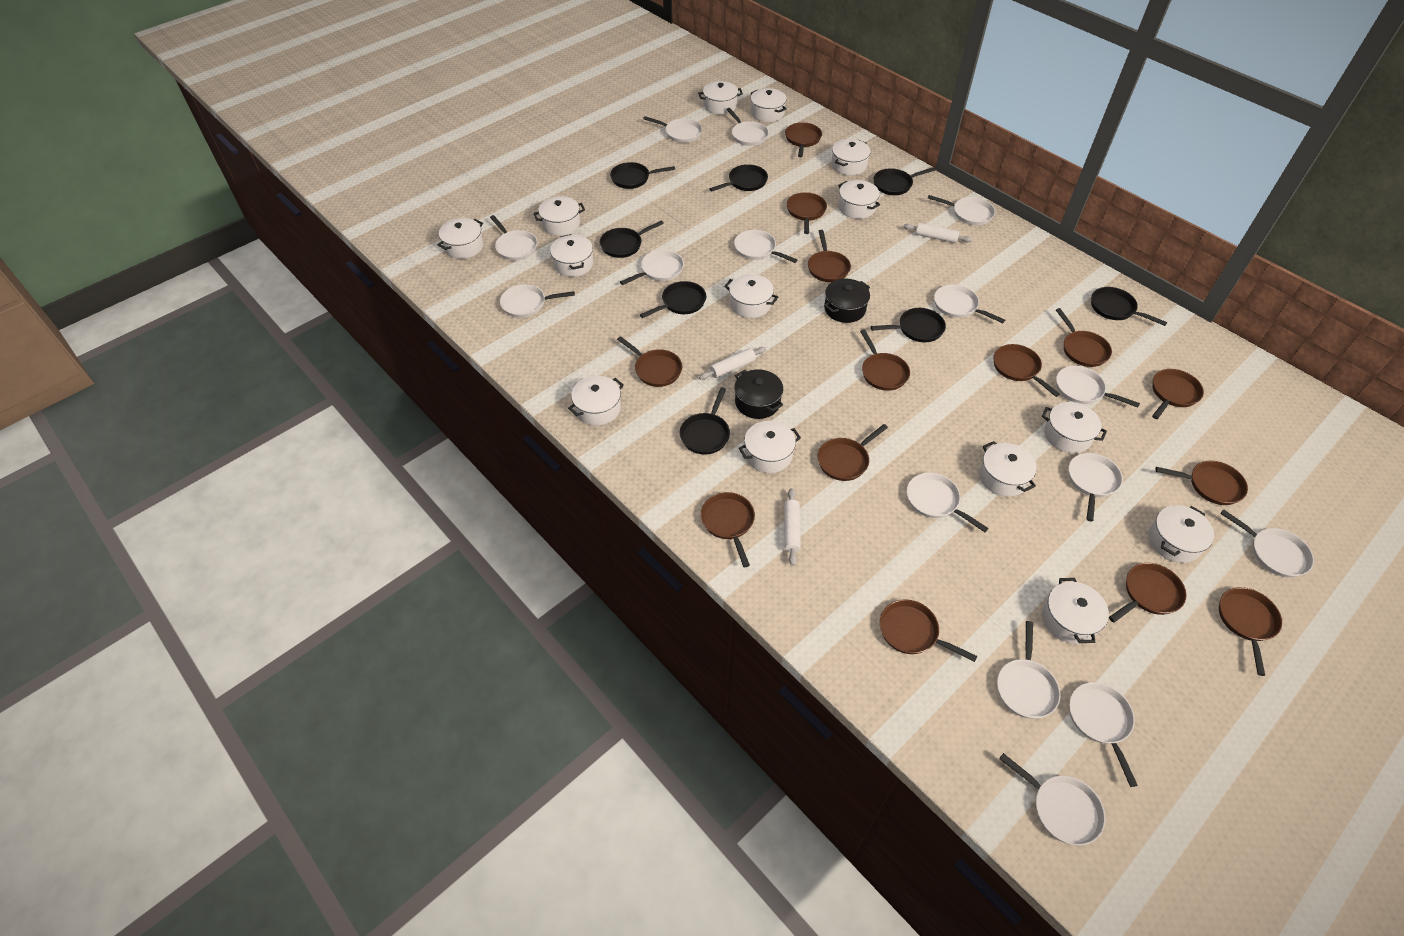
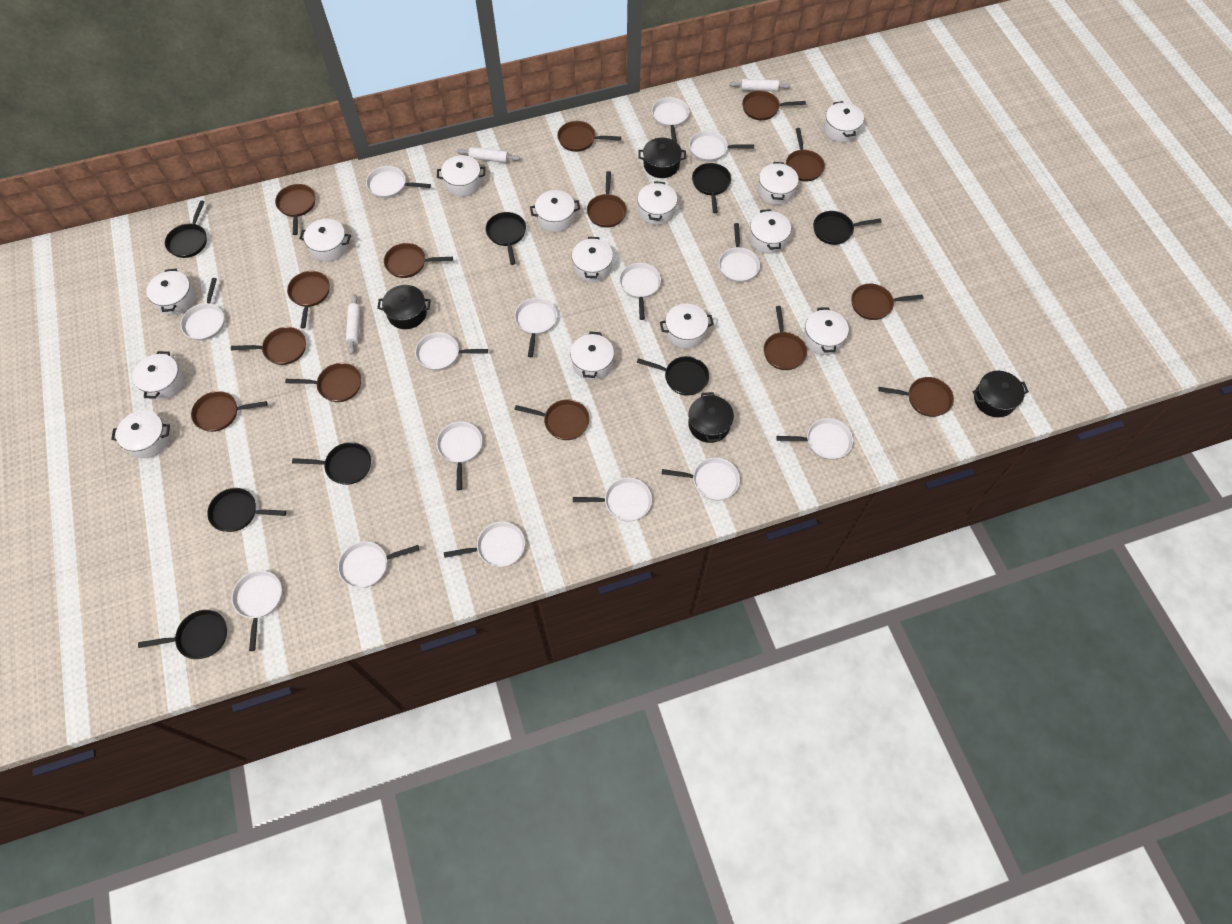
black pot: 2 -> 4

